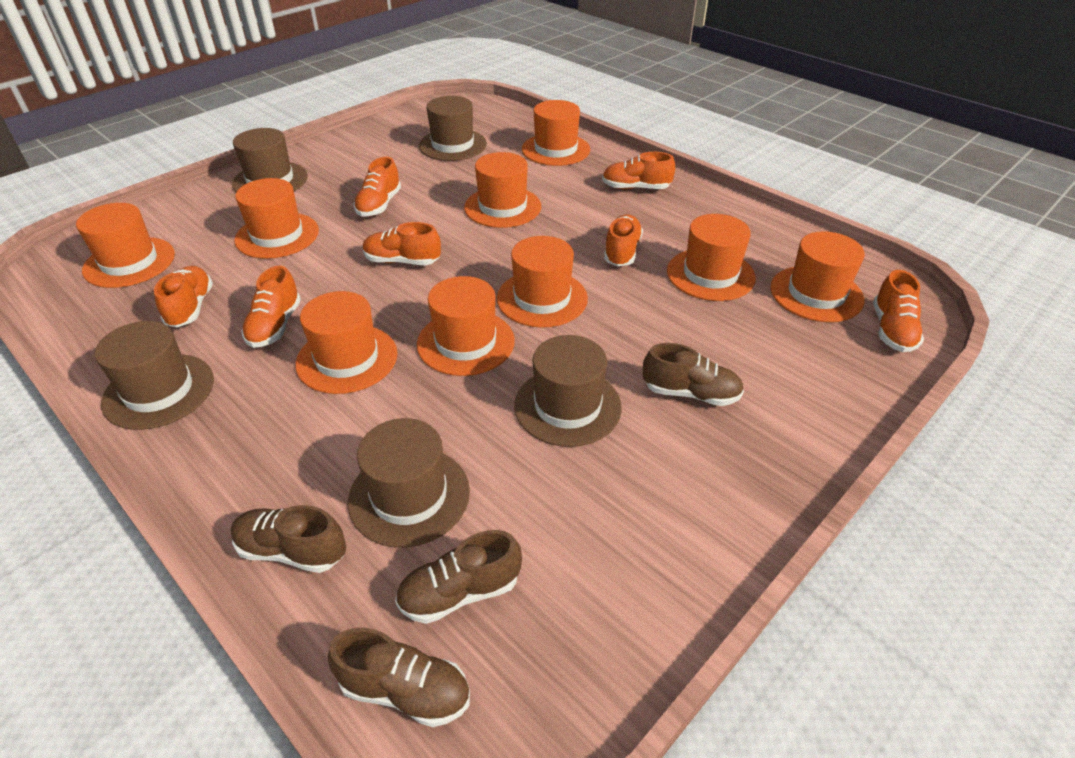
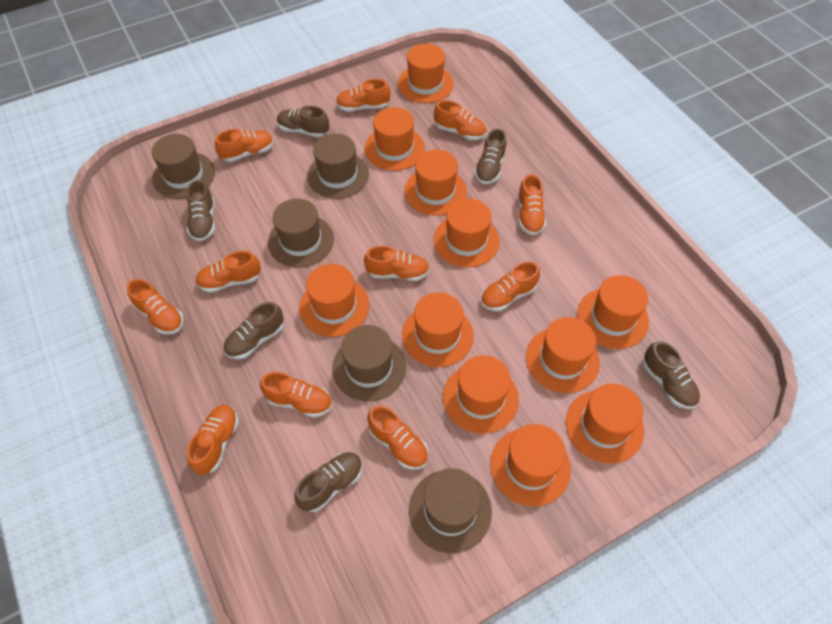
brown shoe: 4 -> 6
orange hat: 9 -> 11
orange shoe: 7 -> 11

